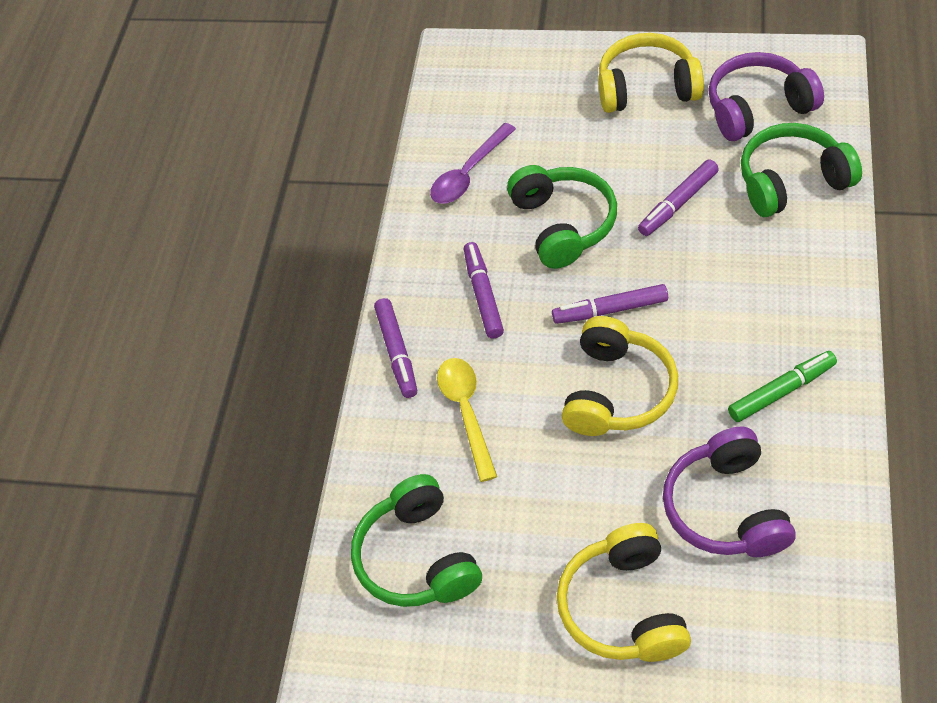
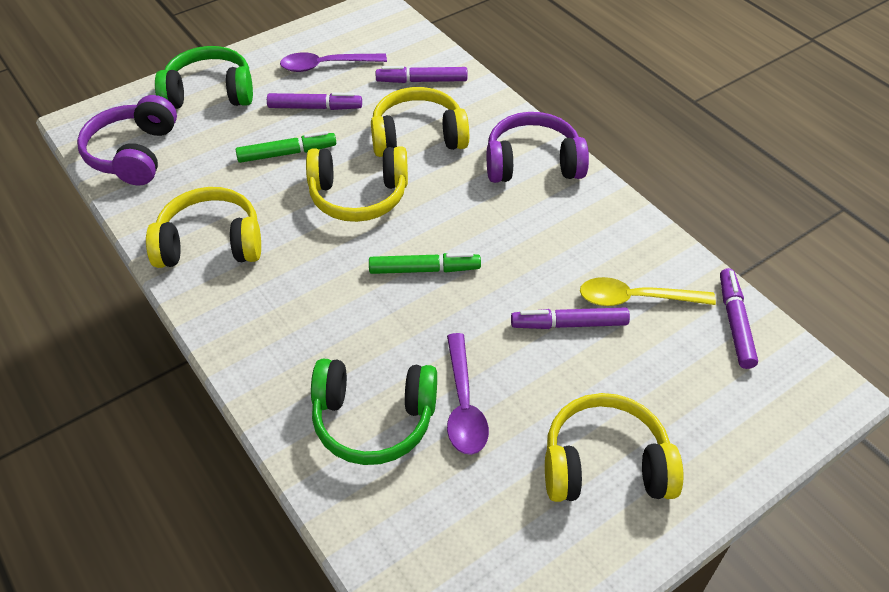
green headphones: 3 -> 2
green marker: 1 -> 2
purple spoon: 1 -> 2
yellow headphones: 3 -> 4

